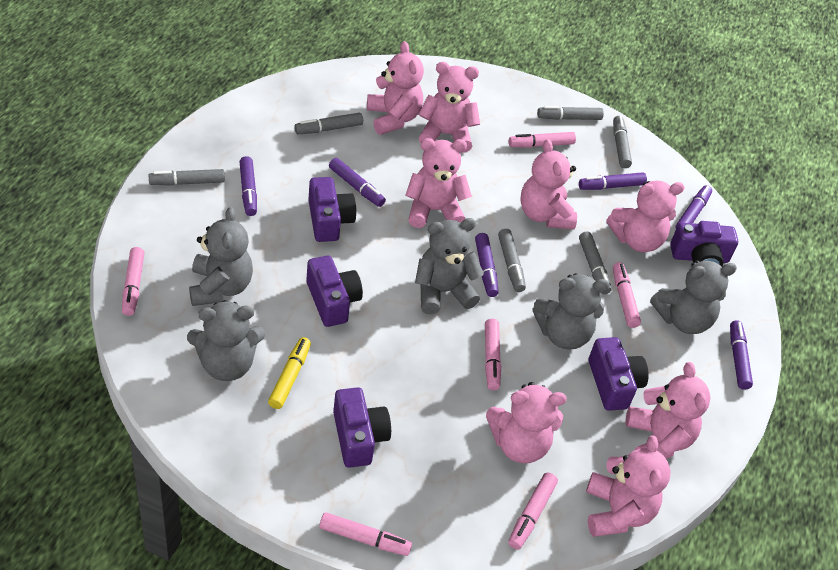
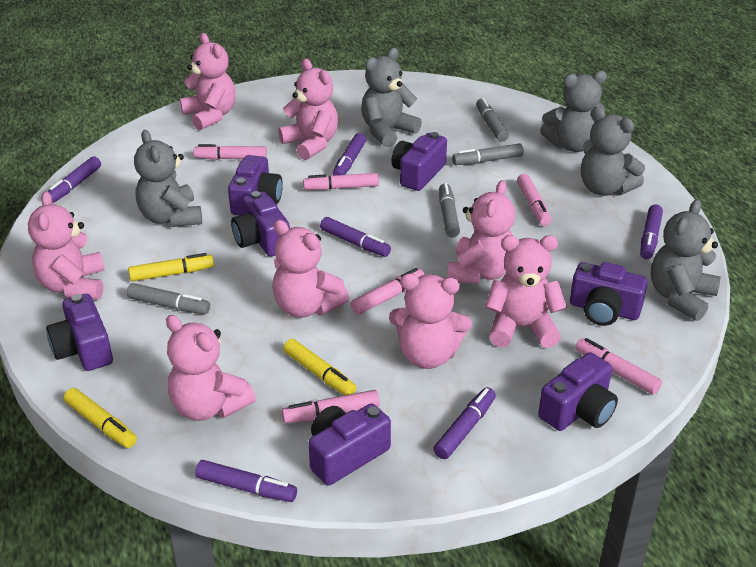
grey marker: 6 -> 4
purple camera: 5 -> 7
yellow marker: 1 -> 3

